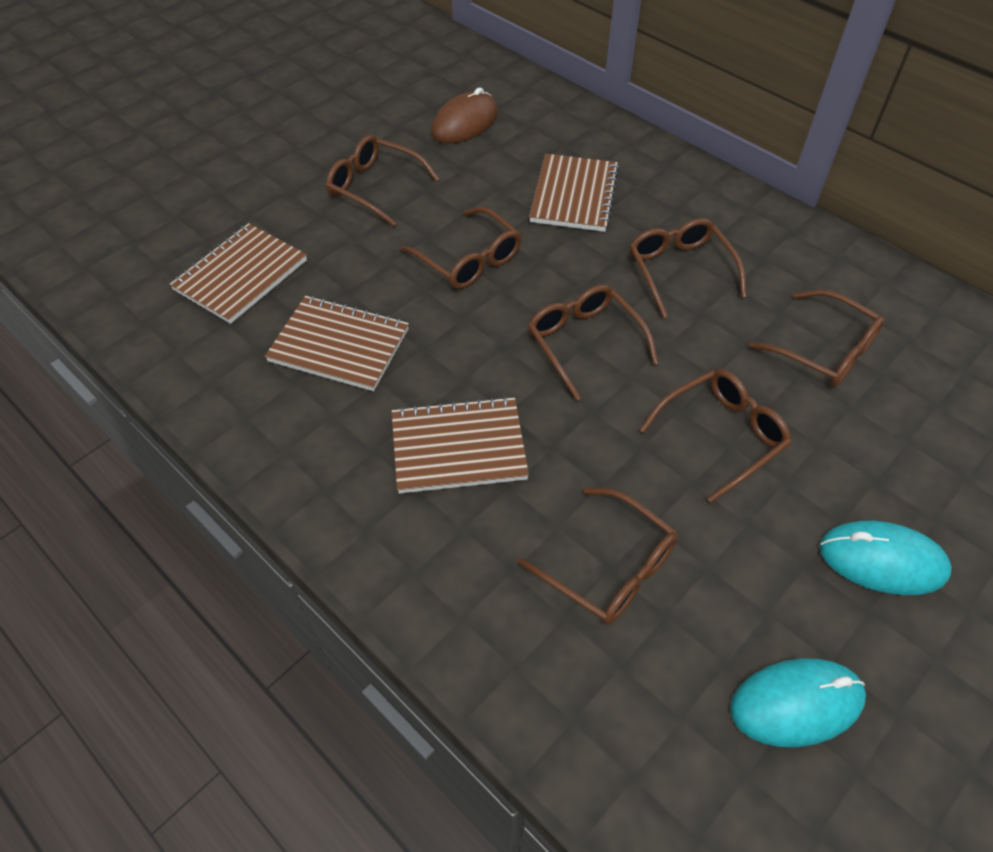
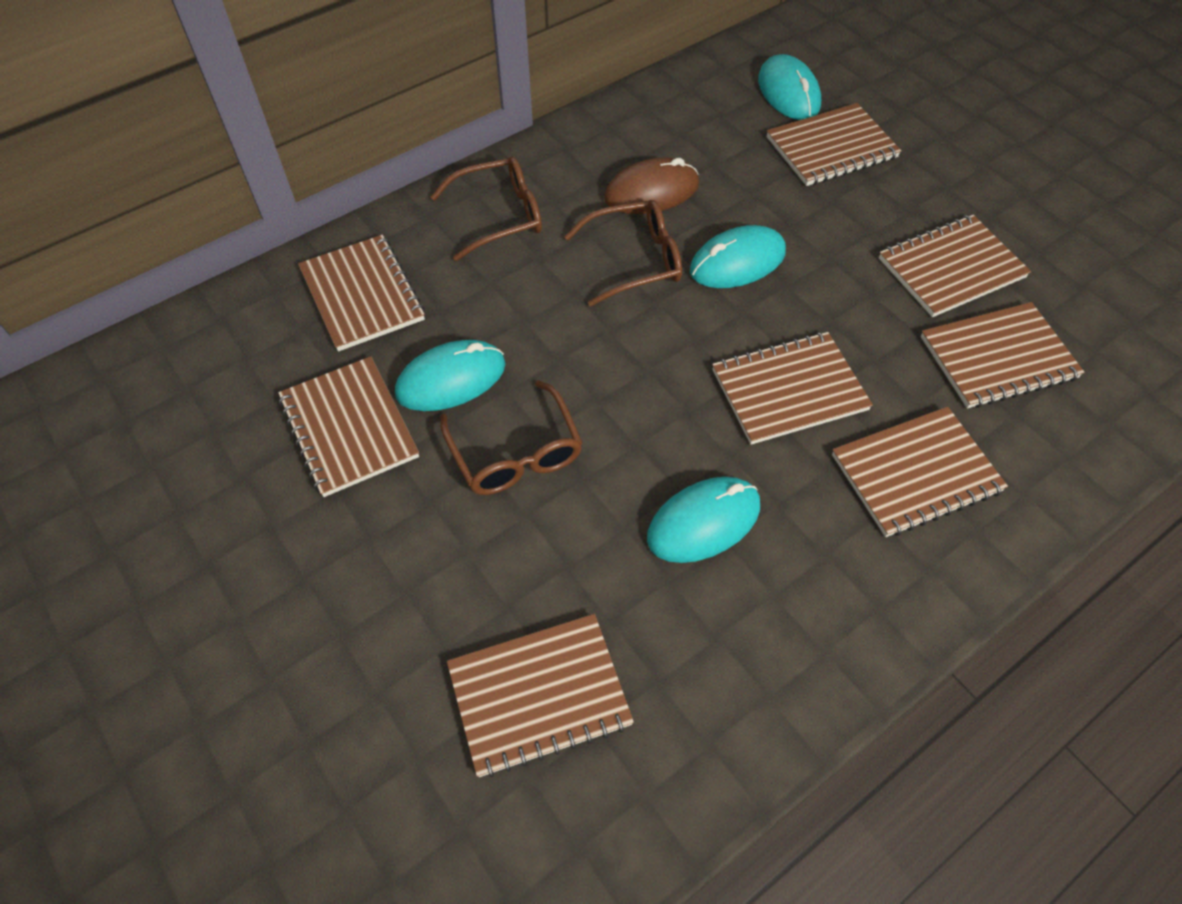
brown glasses: 7 -> 3
brown notebook: 4 -> 8
turquoise mouse: 2 -> 4

